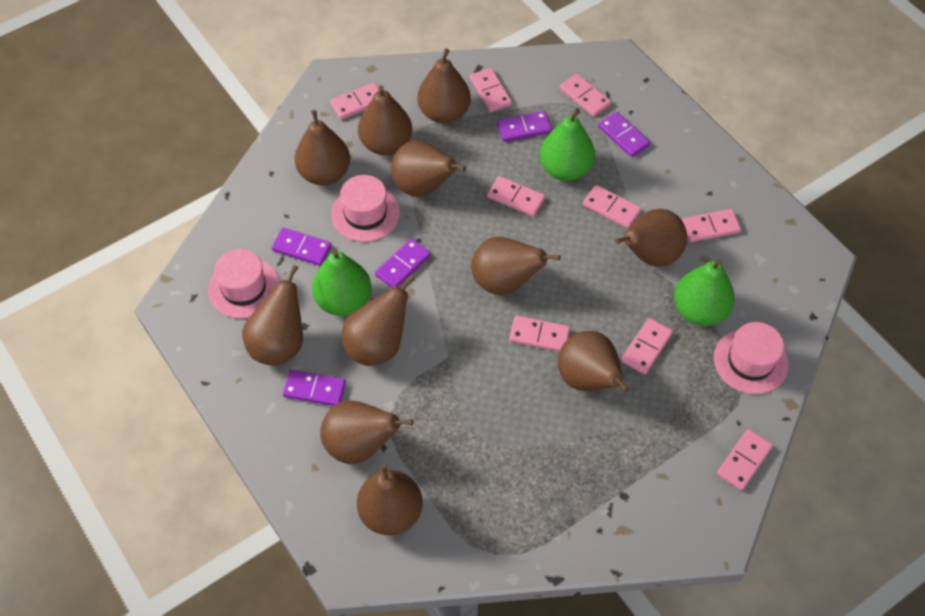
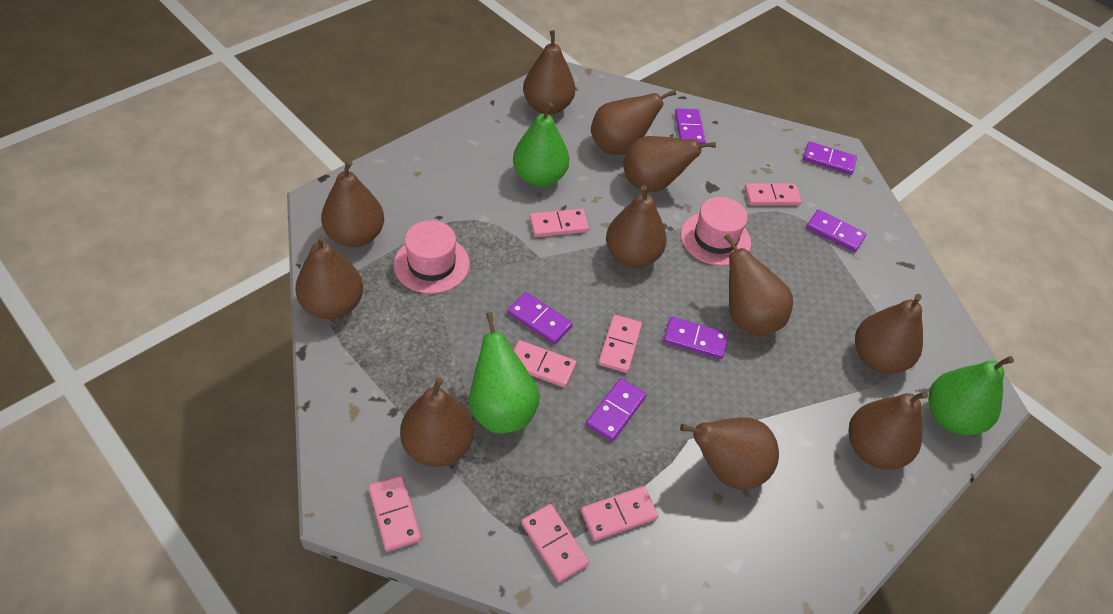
pink domino: 9 -> 7
pink hat: 3 -> 2
purple domino: 5 -> 6

